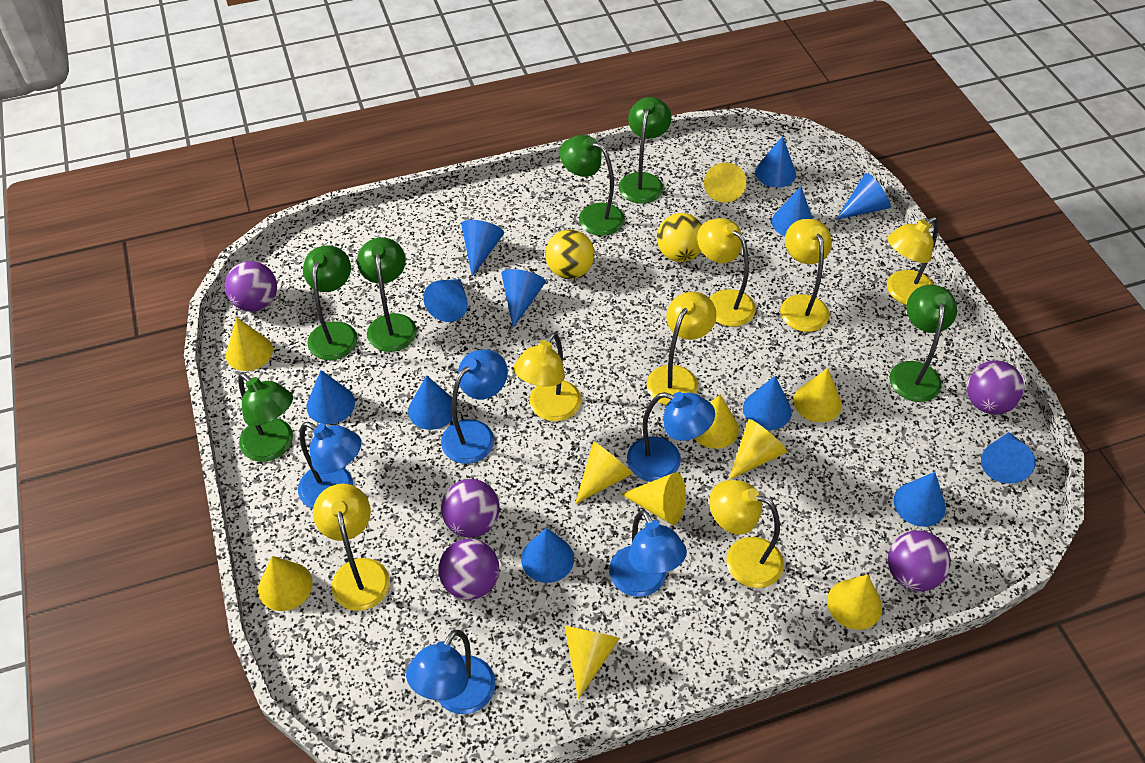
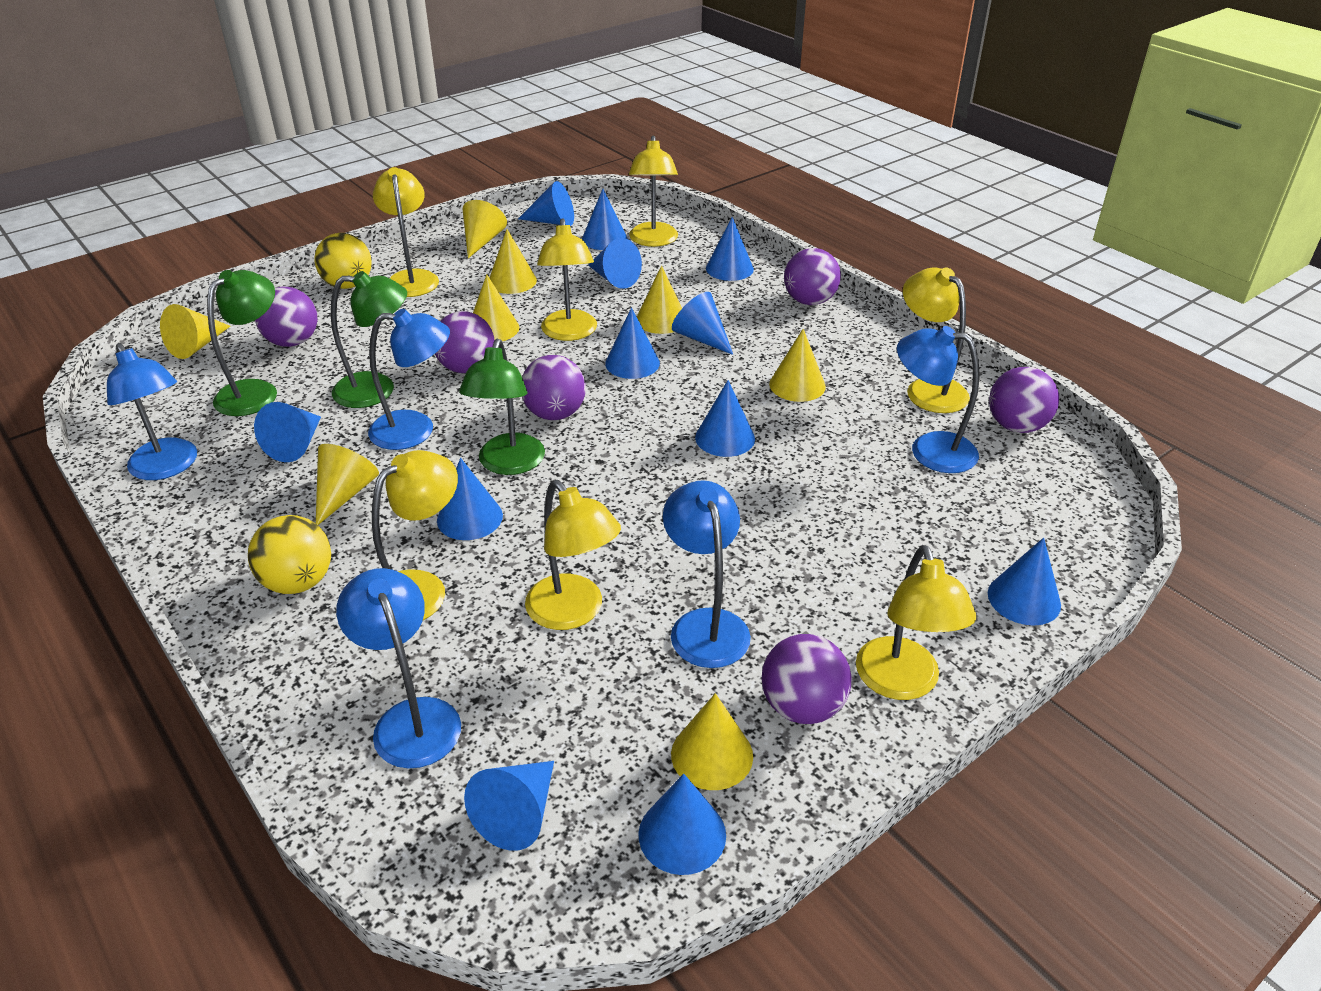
green lamp: 6 -> 3
purple ball: 5 -> 6
yellow cone: 10 -> 8

